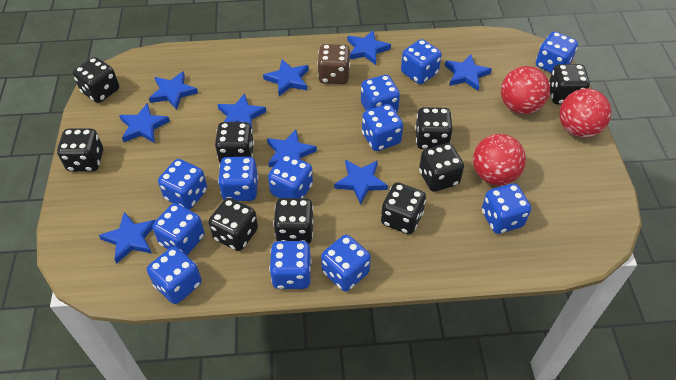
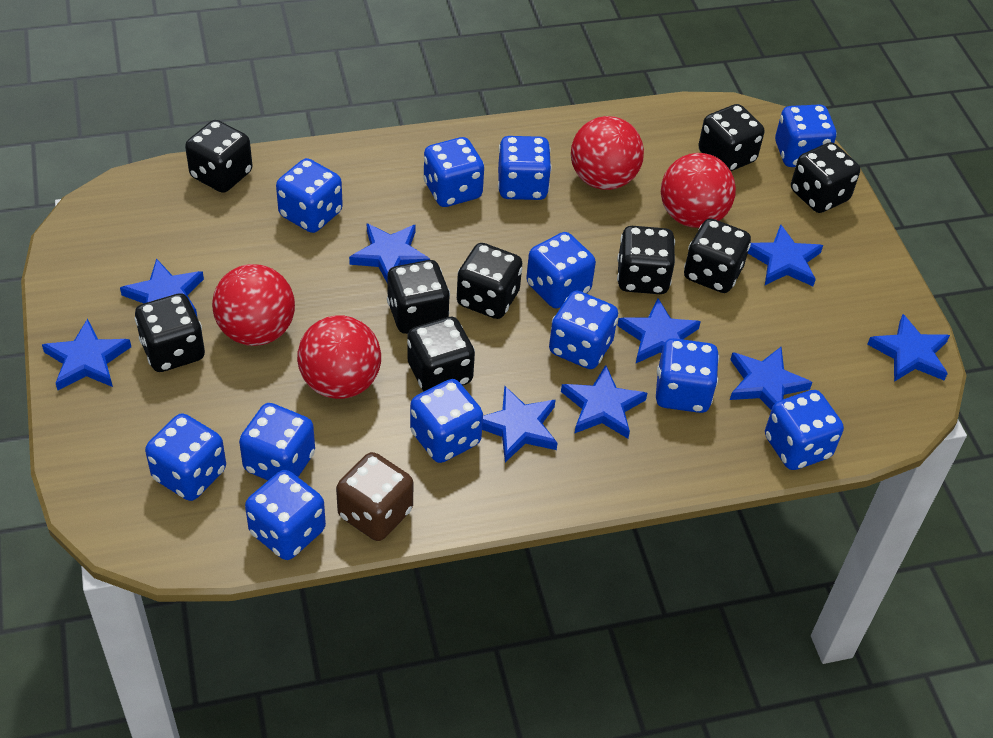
red ball: 3 -> 4

